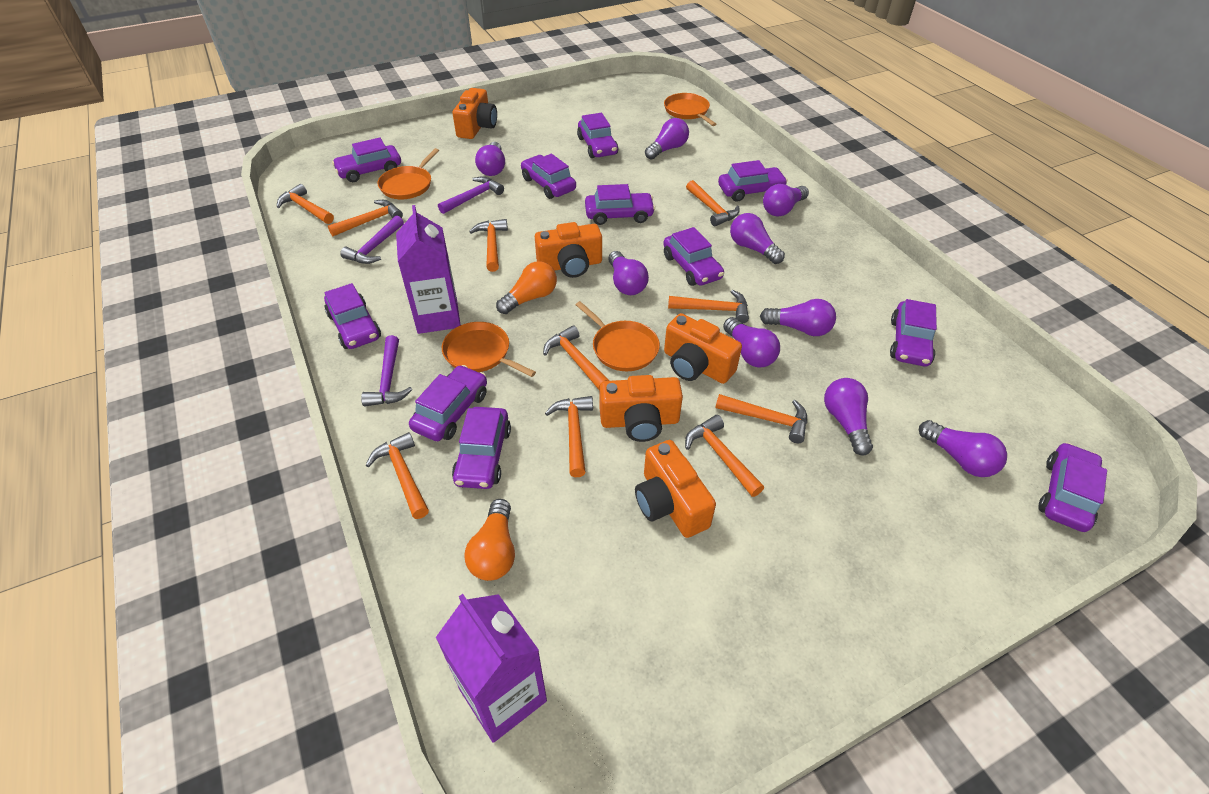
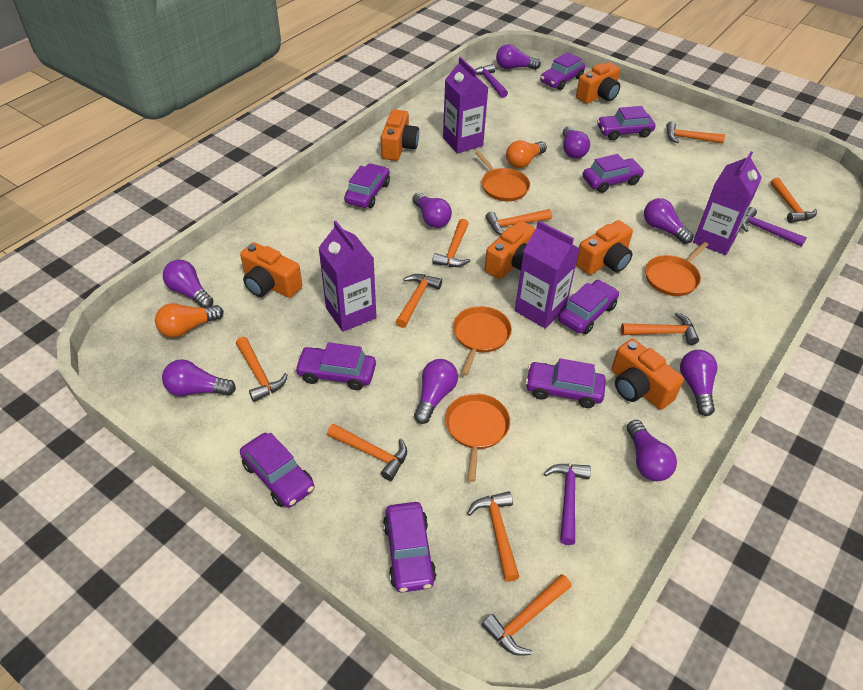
orange camera: 5 -> 6
purple car: 11 -> 9
purple carton: 2 -> 4

